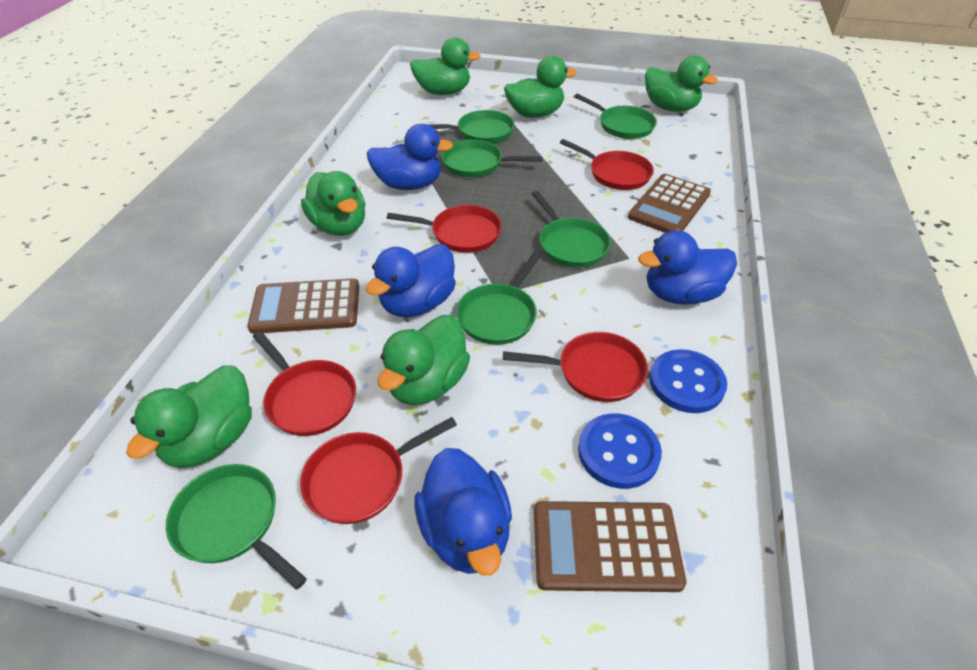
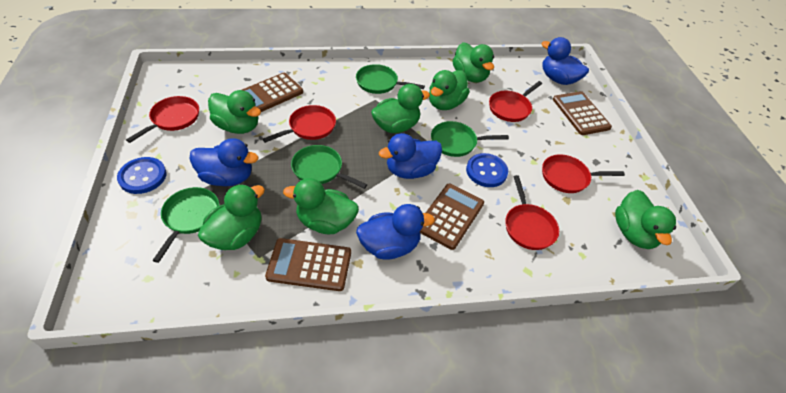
brown calculator: 3 -> 4
green duck: 6 -> 7
green pan: 6 -> 4

